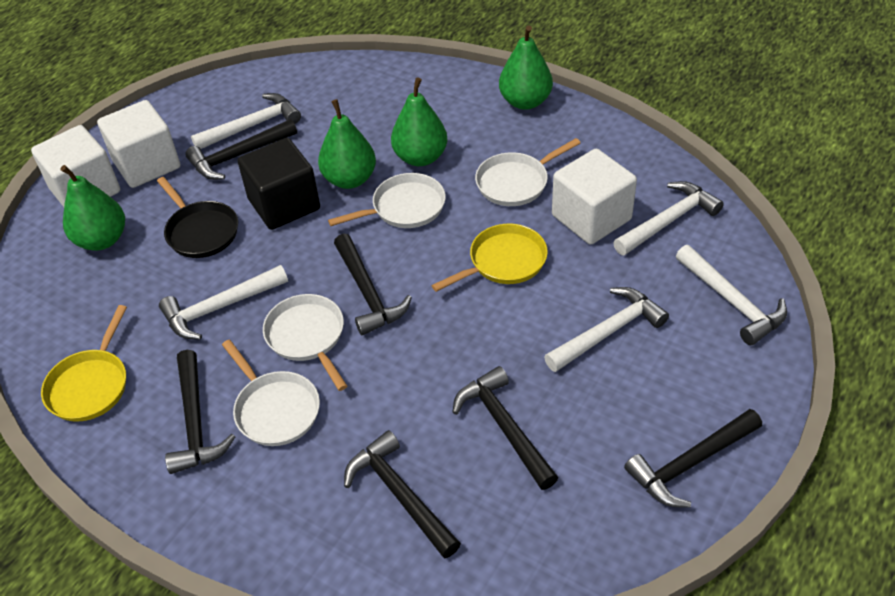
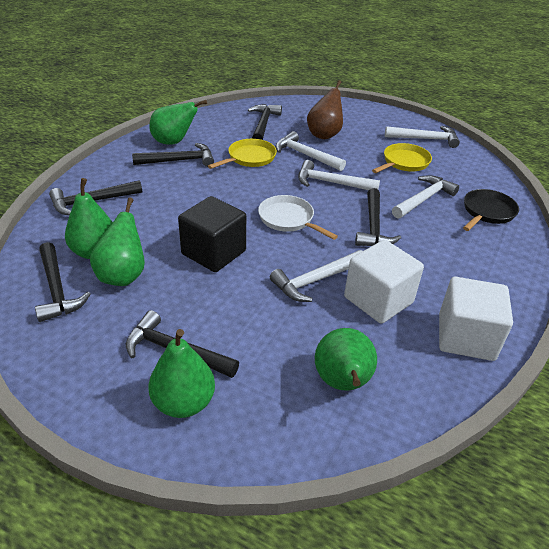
brown pear: 0 -> 1
green pear: 4 -> 5
white cube: 3 -> 2
white pan: 4 -> 1

